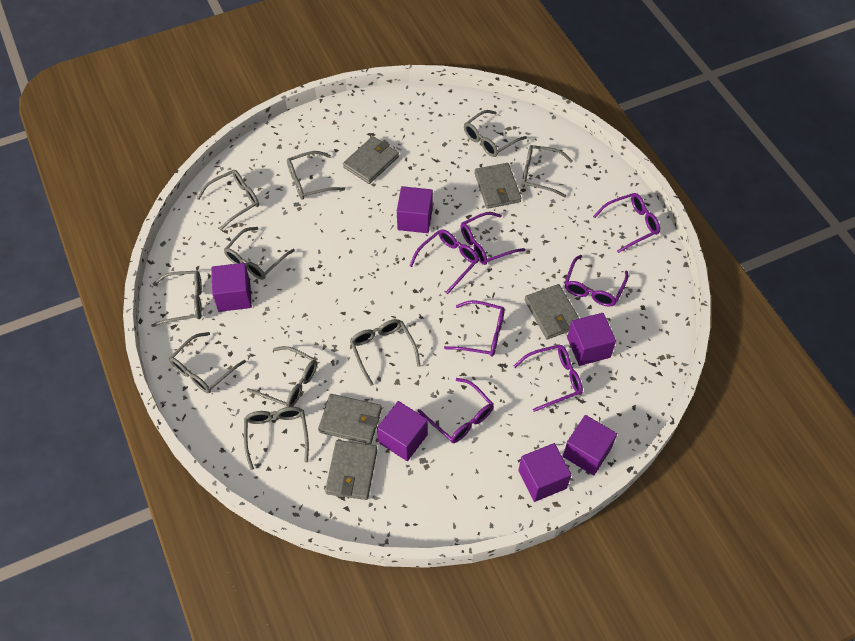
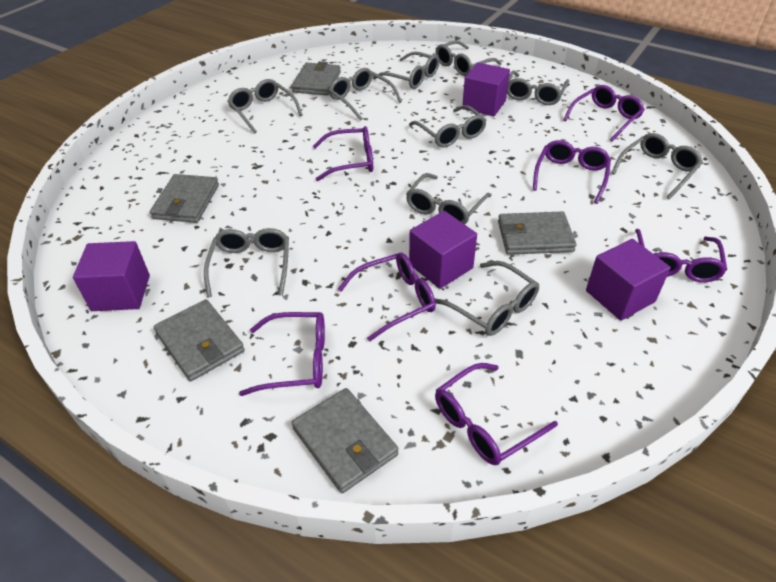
purple cube: 6 -> 4

